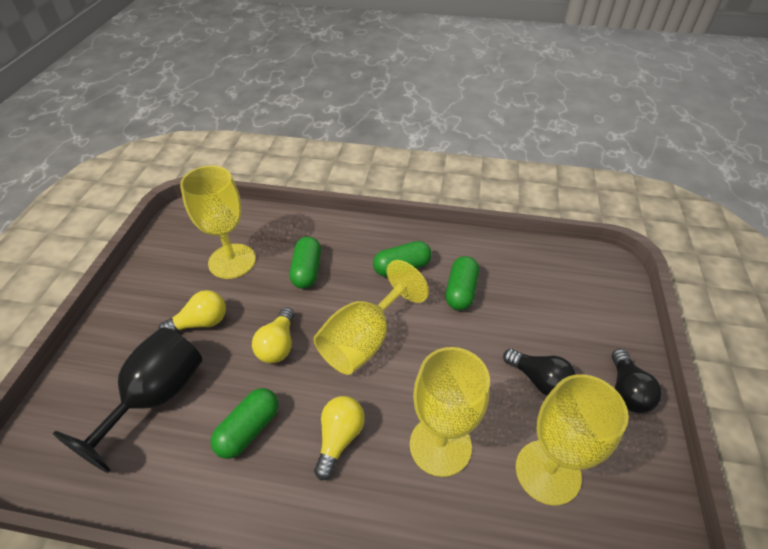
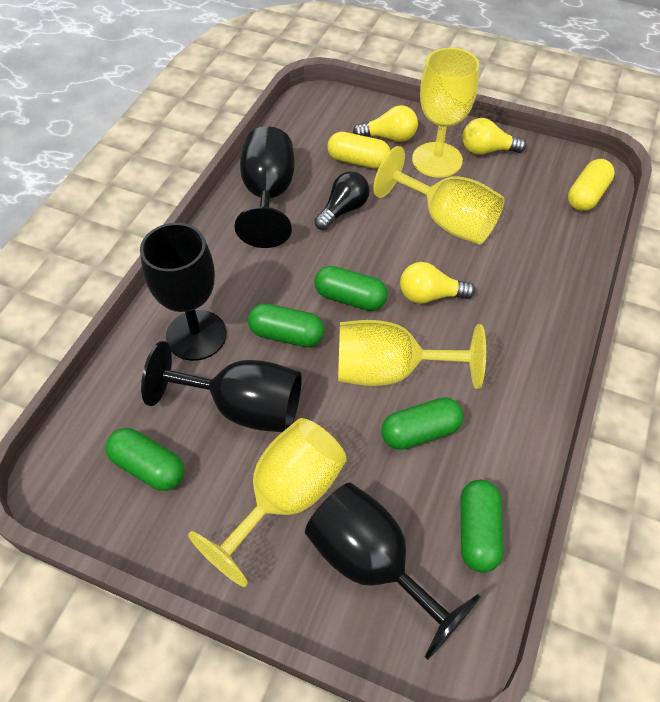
black goblet: 1 -> 4
black light bulb: 2 -> 1
green capsule: 4 -> 5
yellow capsule: 0 -> 2

